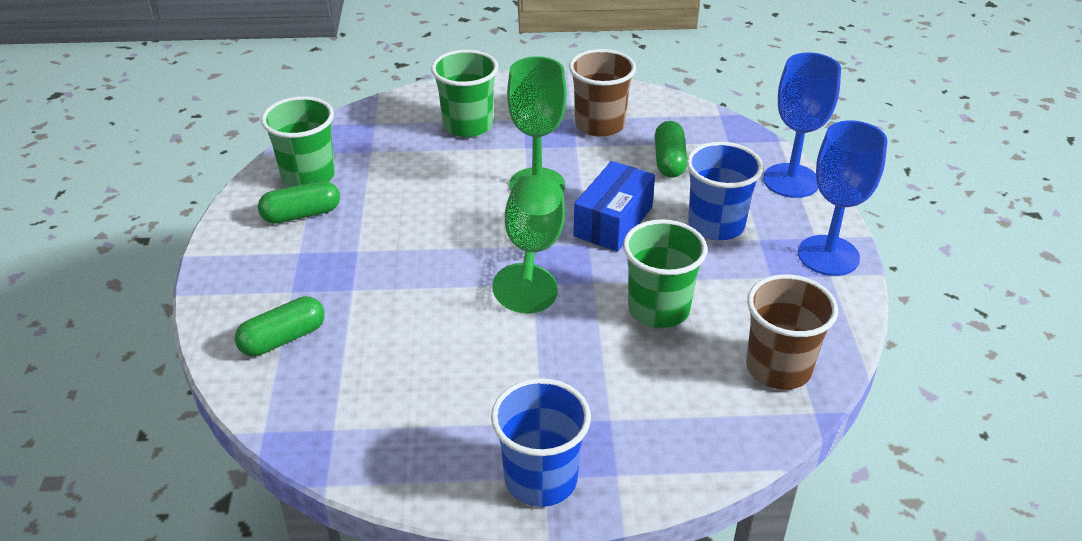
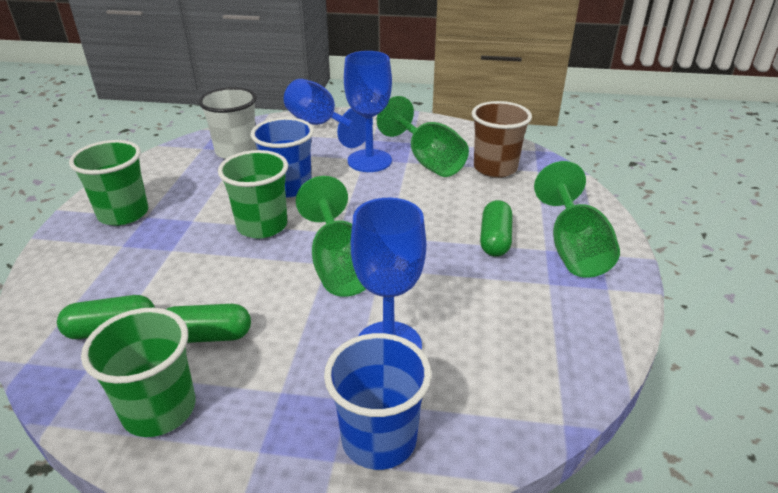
blue box: 1 -> 0
blue goblet: 2 -> 3
brown cup: 2 -> 1
green goblet: 2 -> 3
white cup: 0 -> 1

